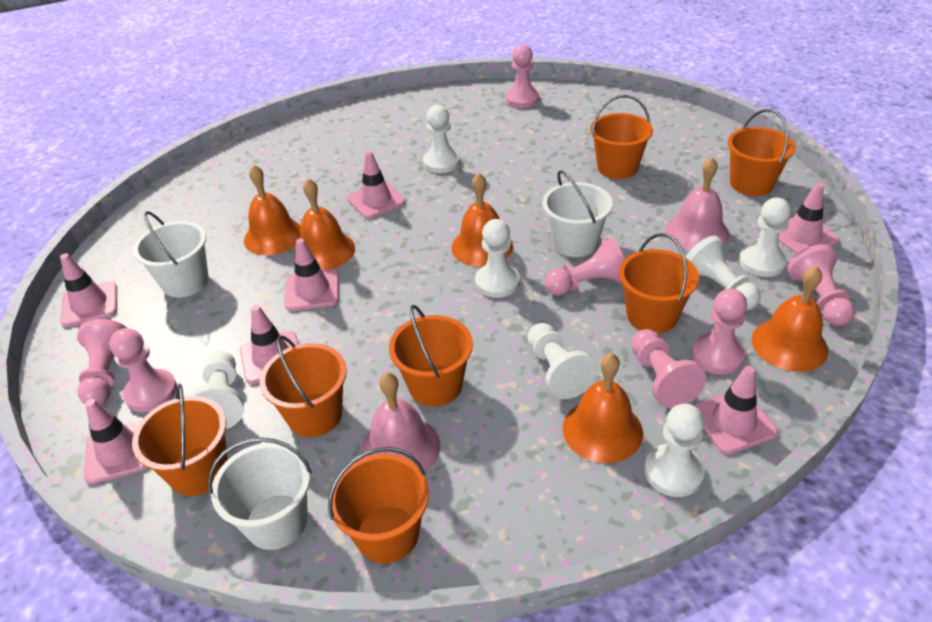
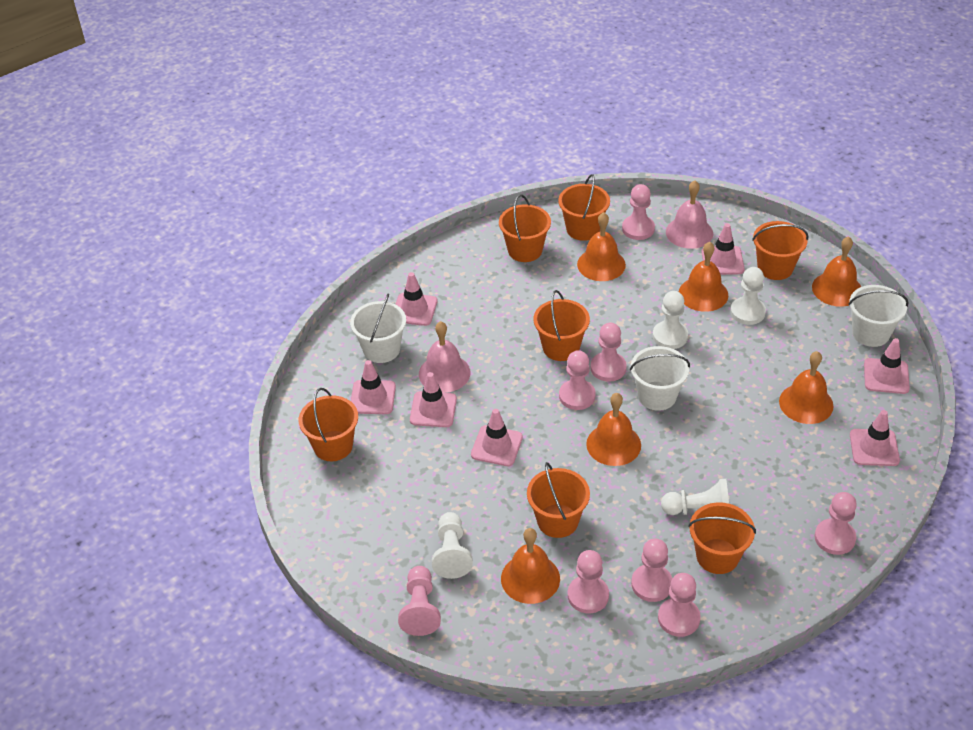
orange bell: 5 -> 6
pink pawn: 7 -> 8
white pawn: 7 -> 4

